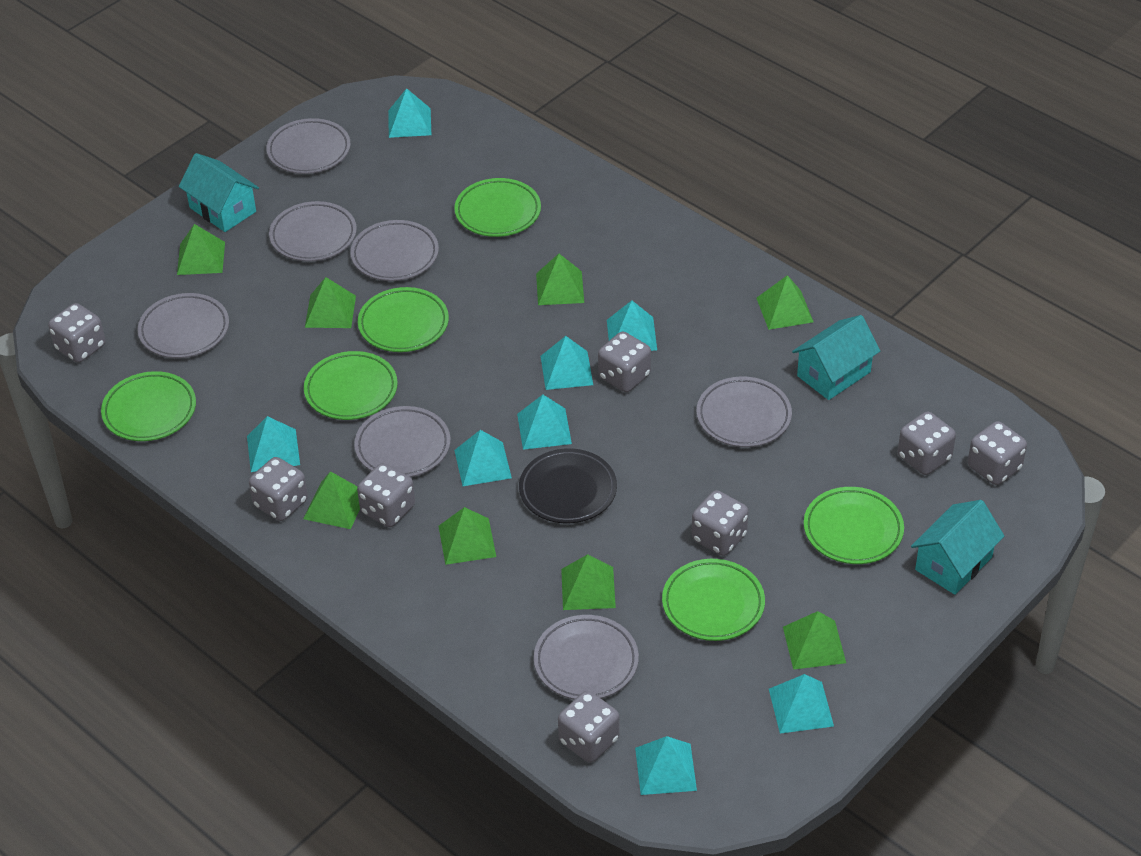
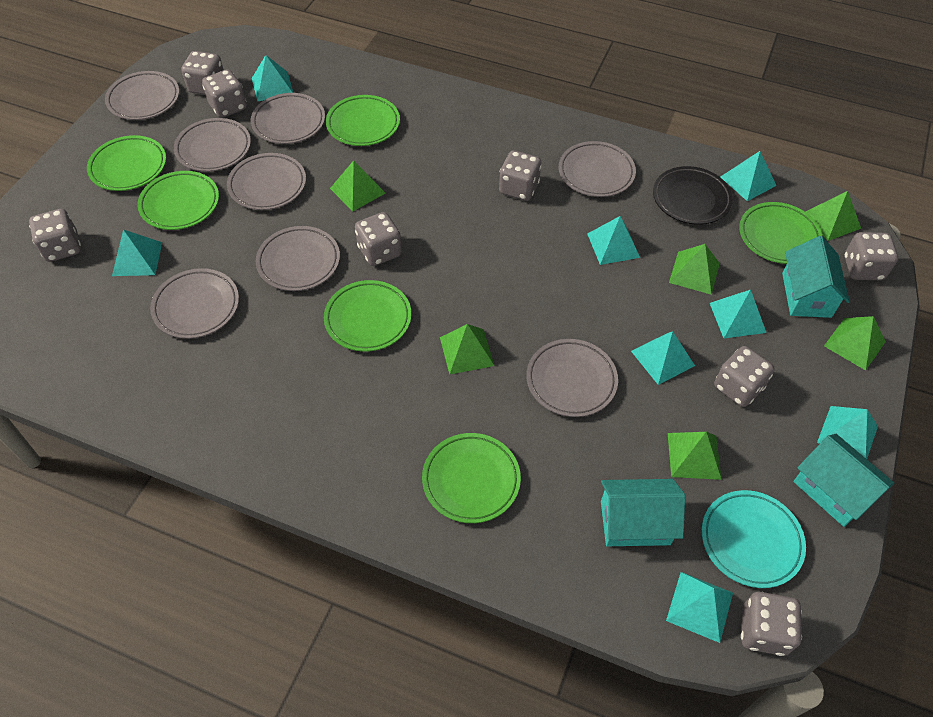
green pyramid: 8 -> 6
grey plate: 7 -> 8
turquoise plate: 0 -> 1

